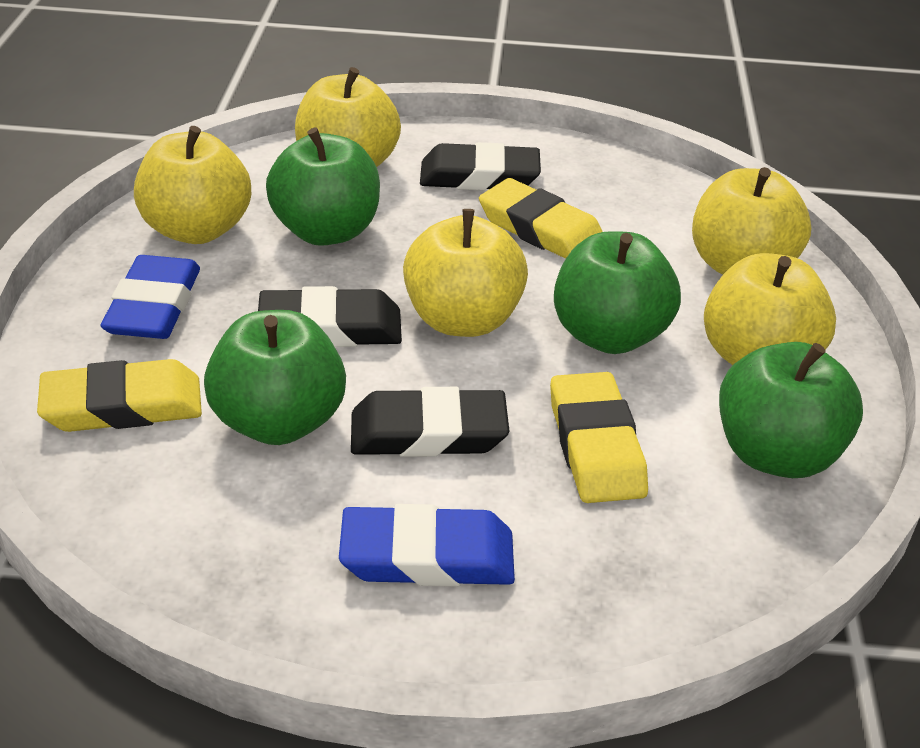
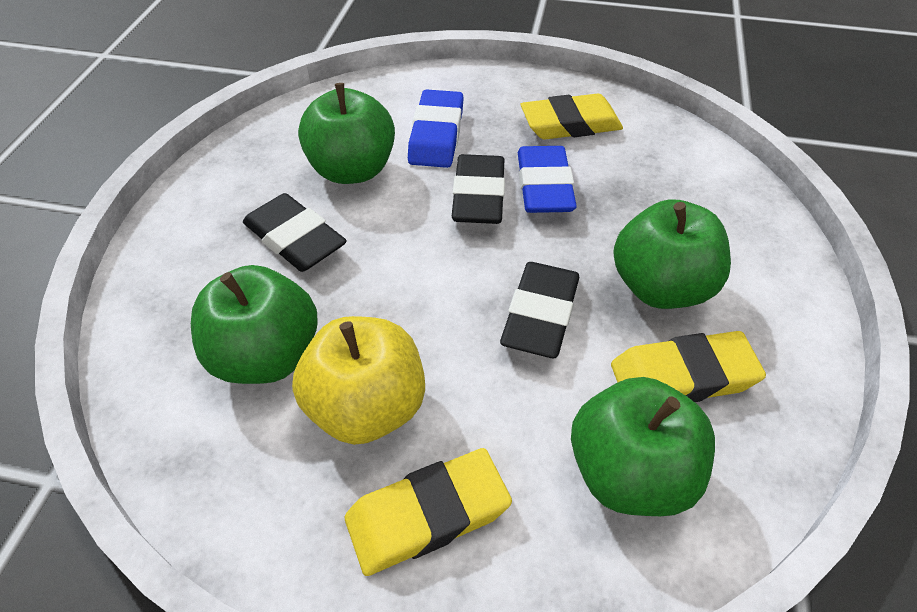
yellow apple: 5 -> 1

